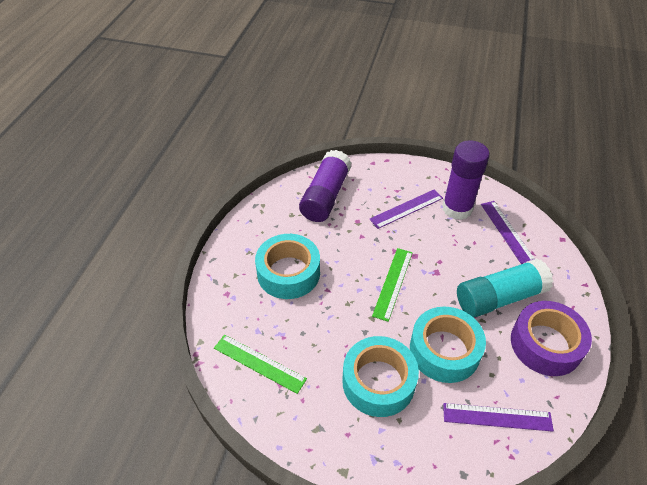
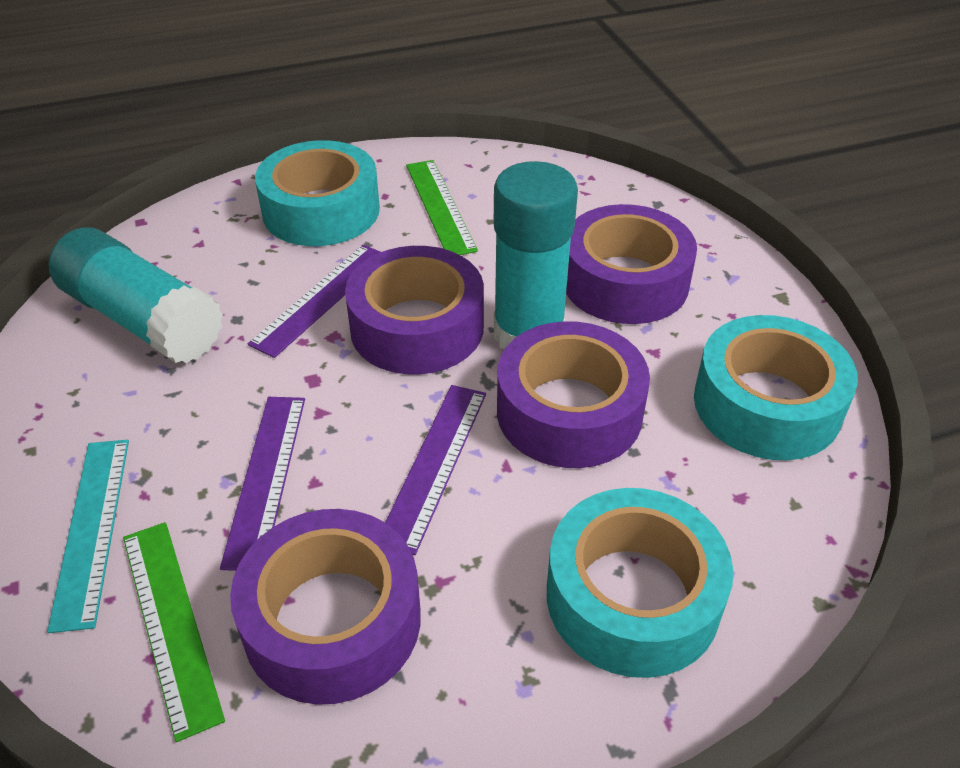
purple glue stick: 2 -> 0
purple tape: 1 -> 4
turquoise glue stick: 1 -> 2
turquoise ruler: 0 -> 1

